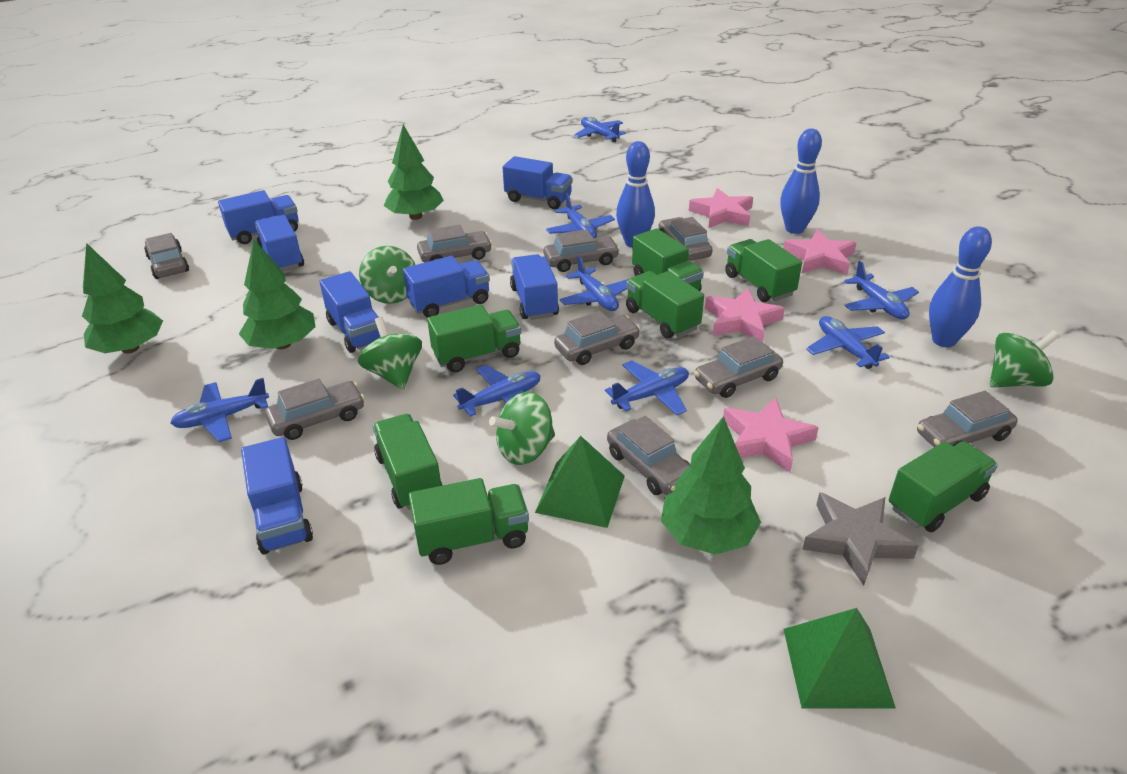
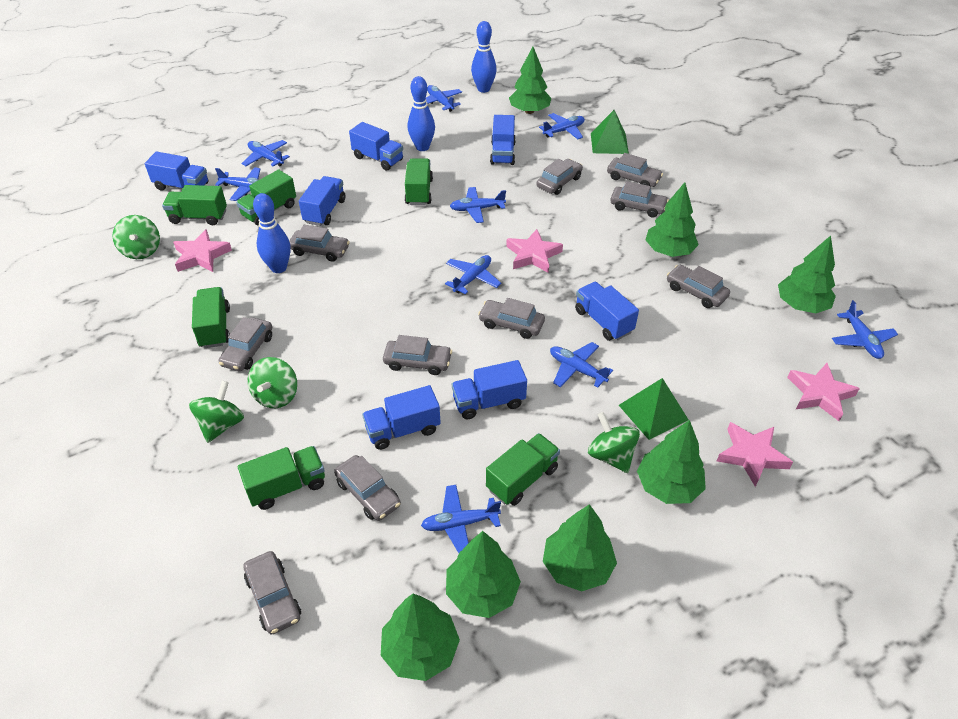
blue plane: 8 -> 9
green tree: 4 -> 7
green truck: 7 -> 6
grey car: 9 -> 10
grey star: 1 -> 0

